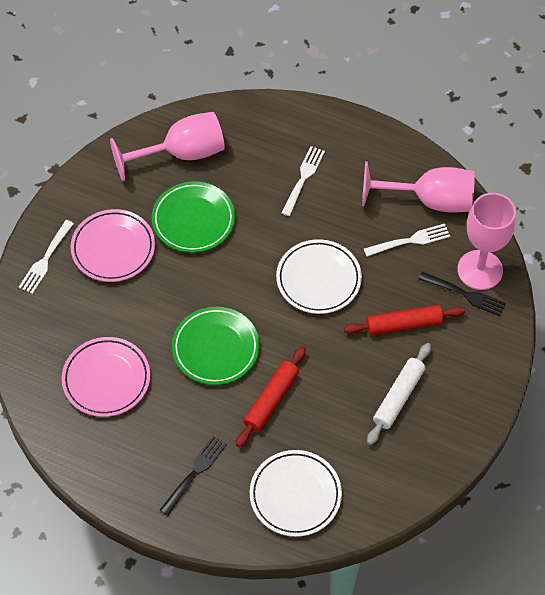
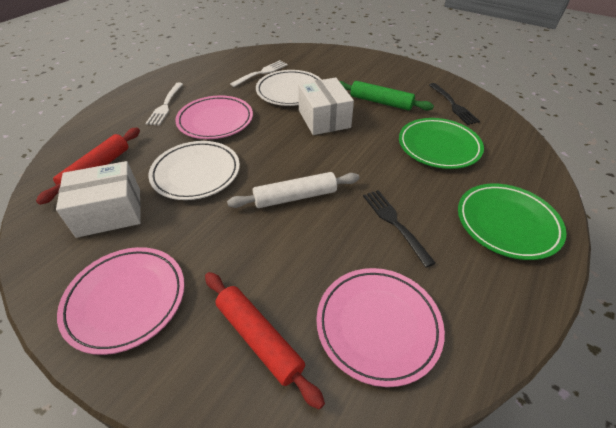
green rolling pin: 0 -> 1
pink goblet: 3 -> 0
pink plate: 2 -> 3
white box: 0 -> 2
white fork: 3 -> 2

